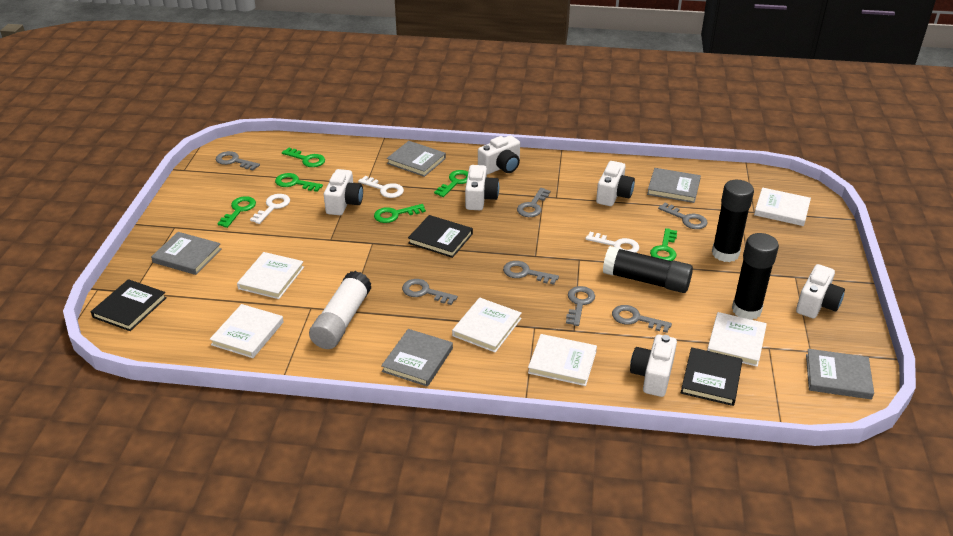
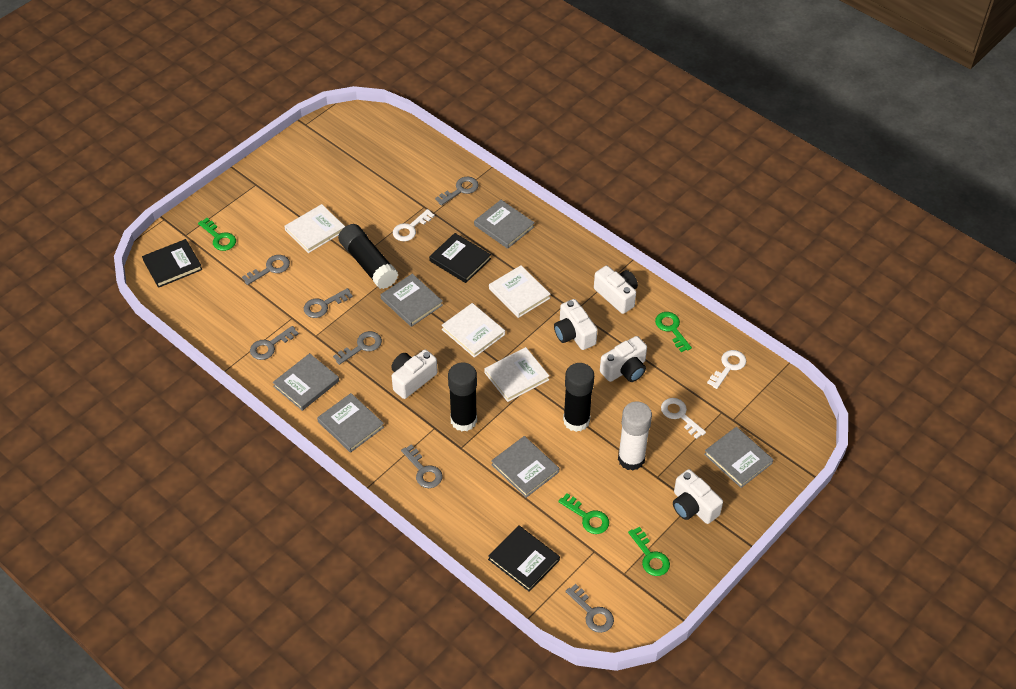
green key: 6 -> 4
grey book: 5 -> 6
white book: 6 -> 4
white camera: 6 -> 5

